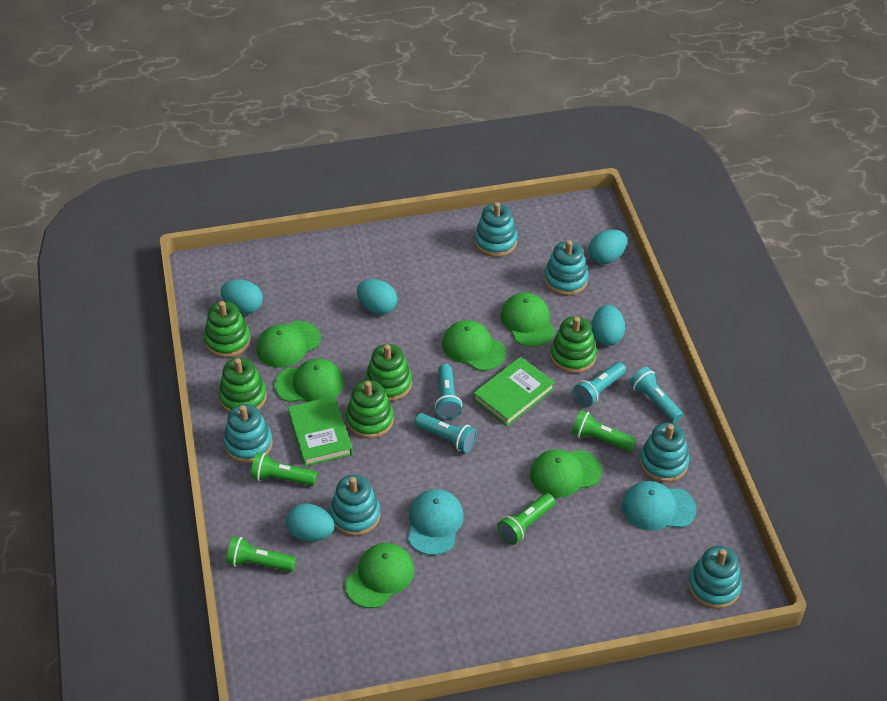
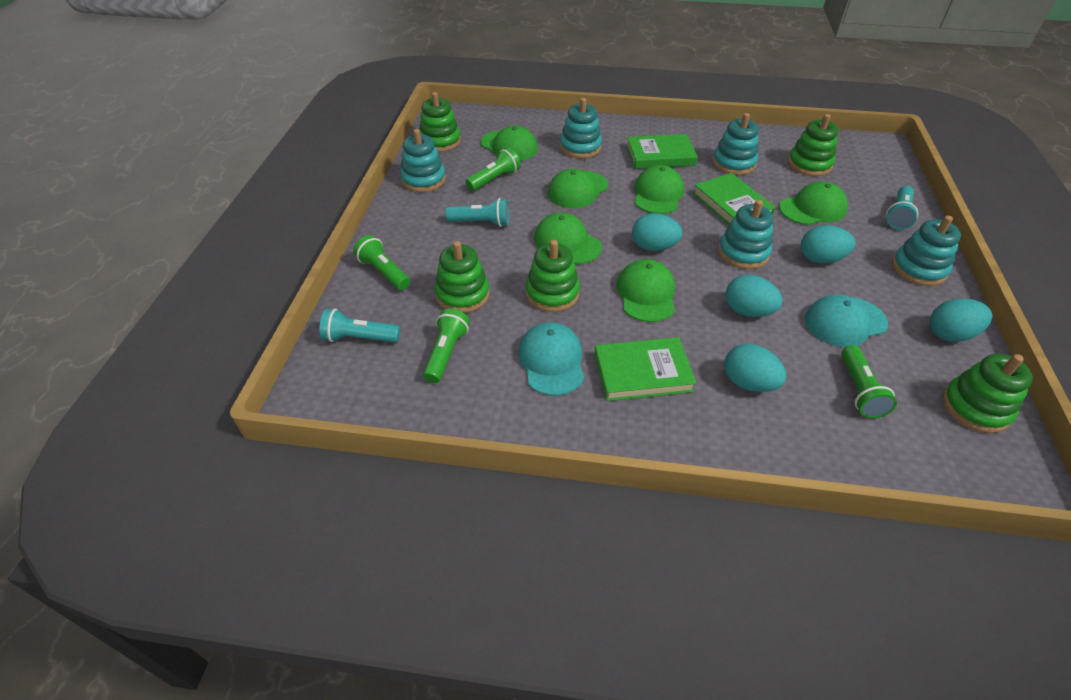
green book: 2 -> 3
turquoise flashlight: 4 -> 3
turquoise stacking toy: 6 -> 5

